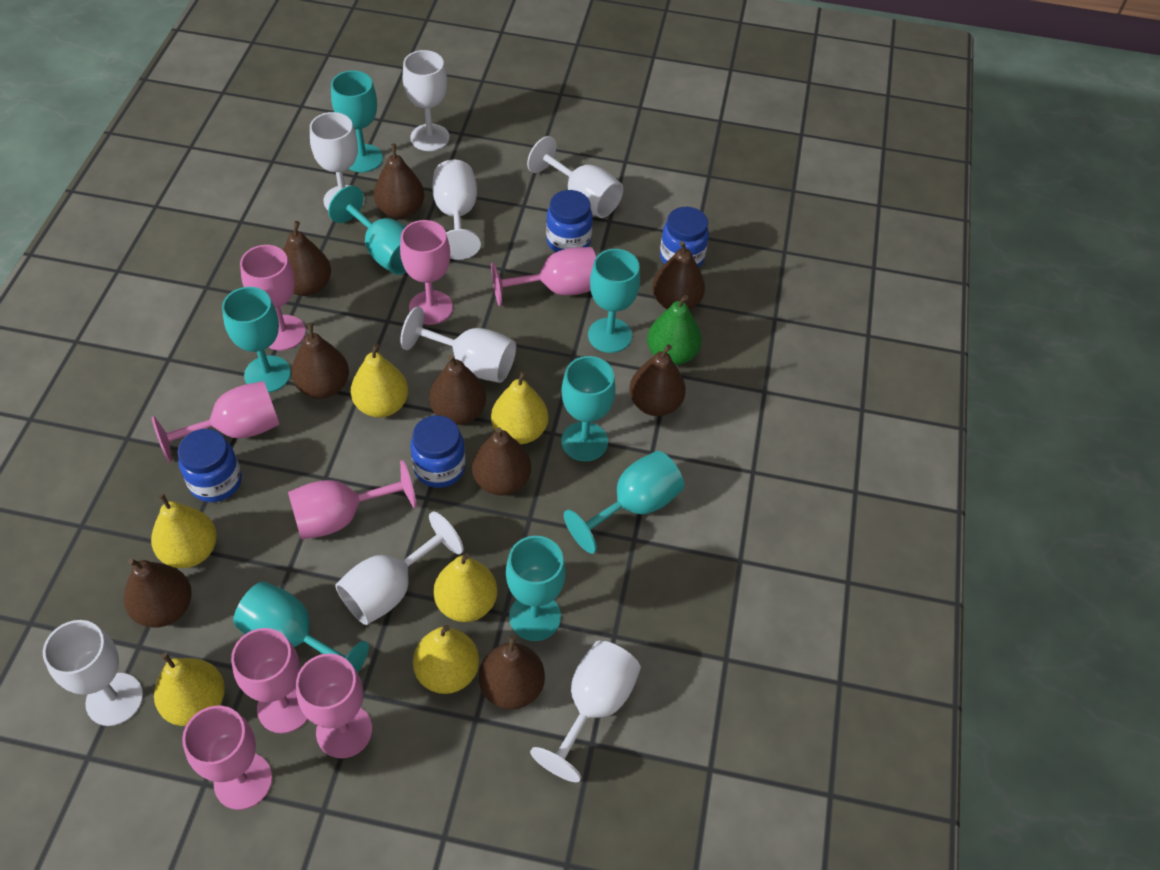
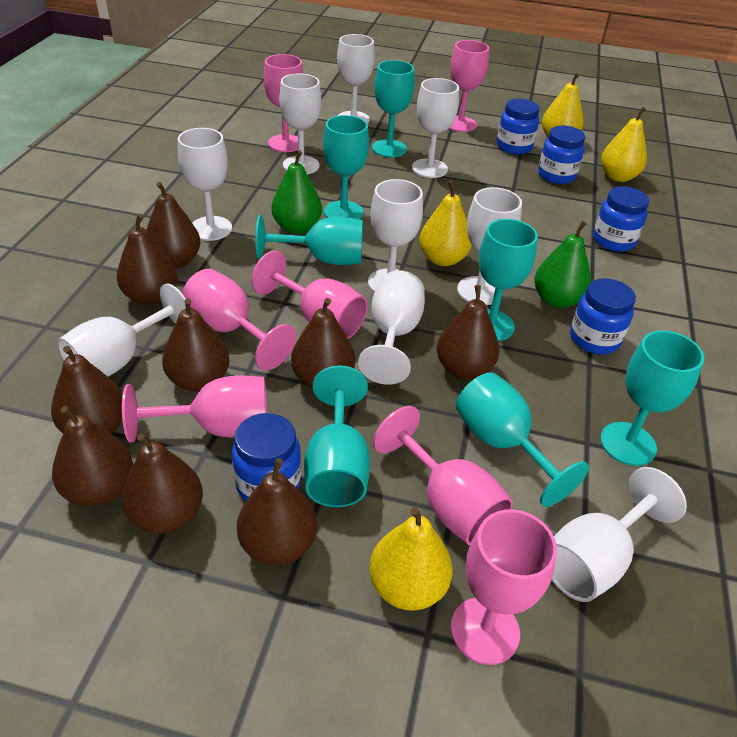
blue jar: 4 -> 5
green pear: 1 -> 2
pink goblet: 8 -> 7
turquoise goblet: 8 -> 7
white goblet: 8 -> 9
yellow pear: 6 -> 4

